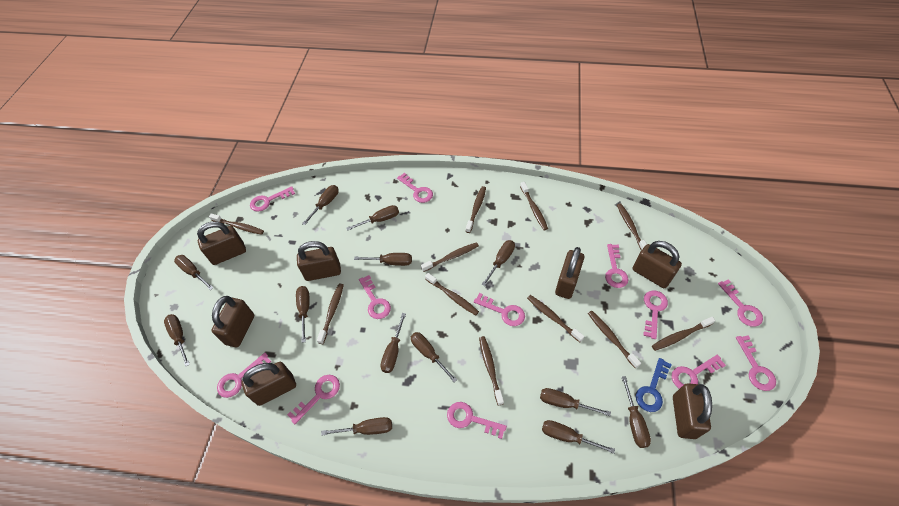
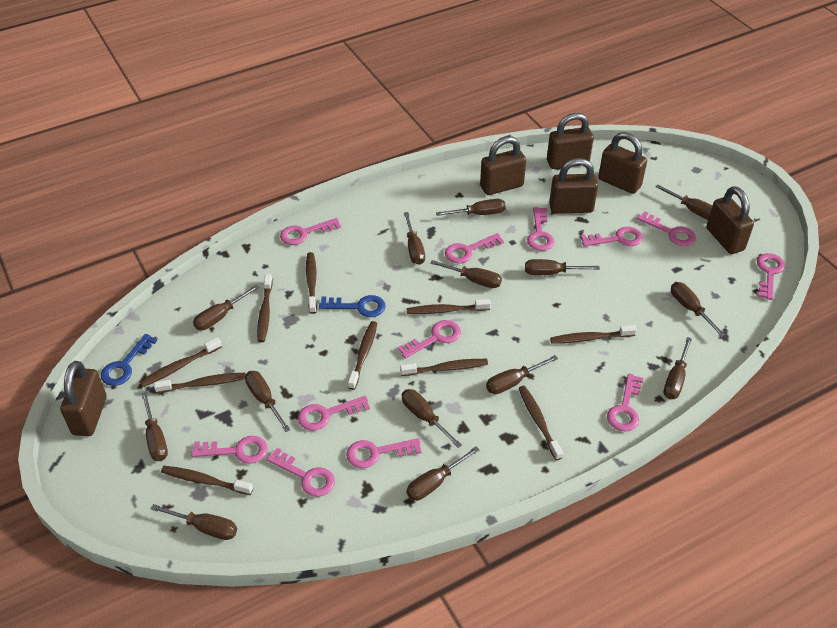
blue key: 1 -> 2
brown padlock: 7 -> 6
brown screwdriver: 13 -> 14
brown toothbrush: 11 -> 10

